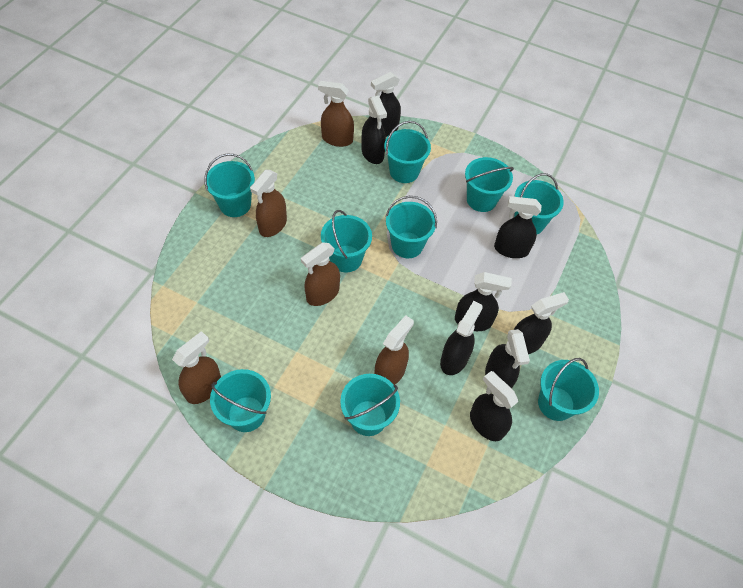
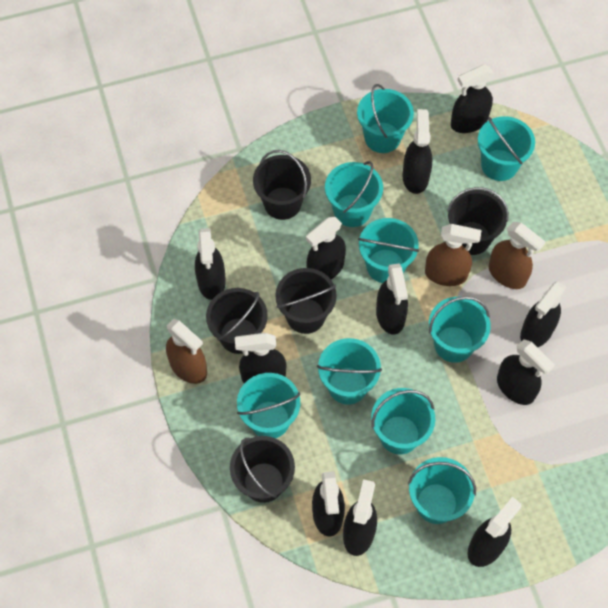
black bucket: 0 -> 5
black spray bottle: 8 -> 11
brown spray bottle: 5 -> 3

